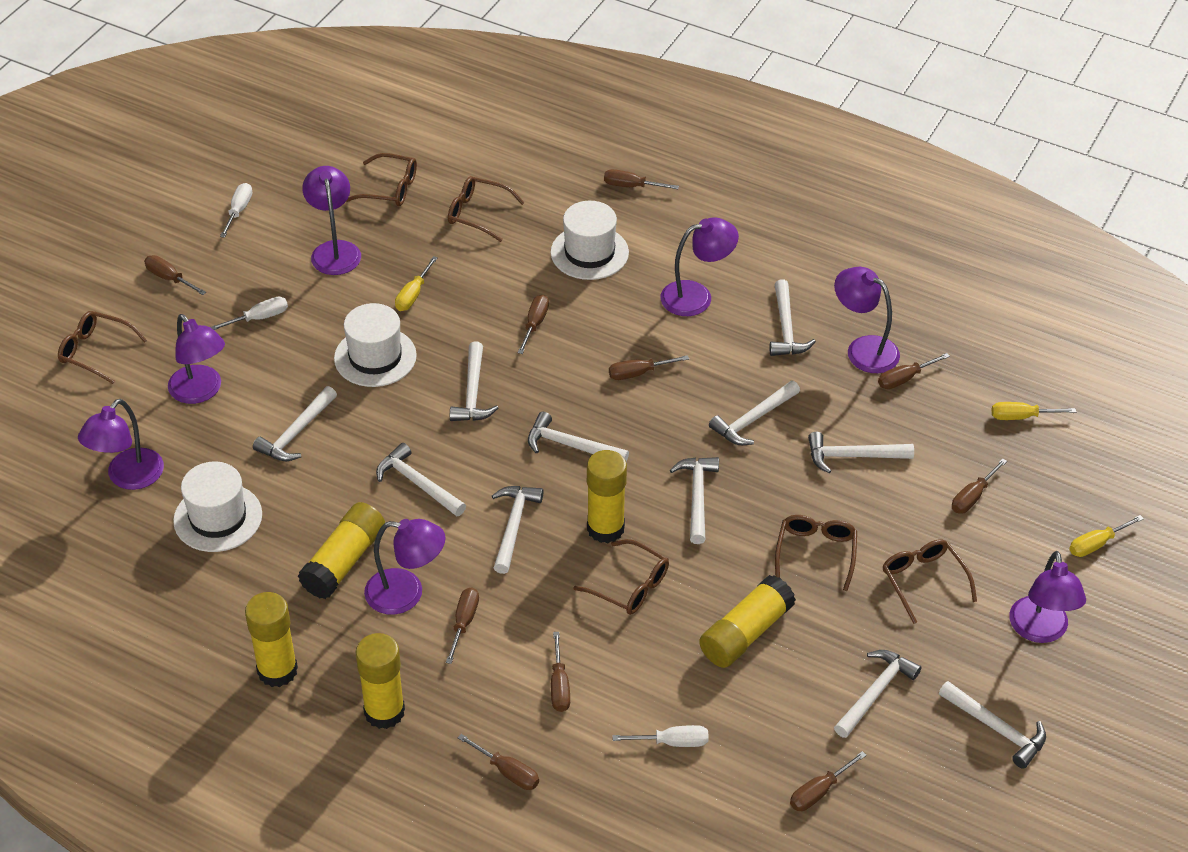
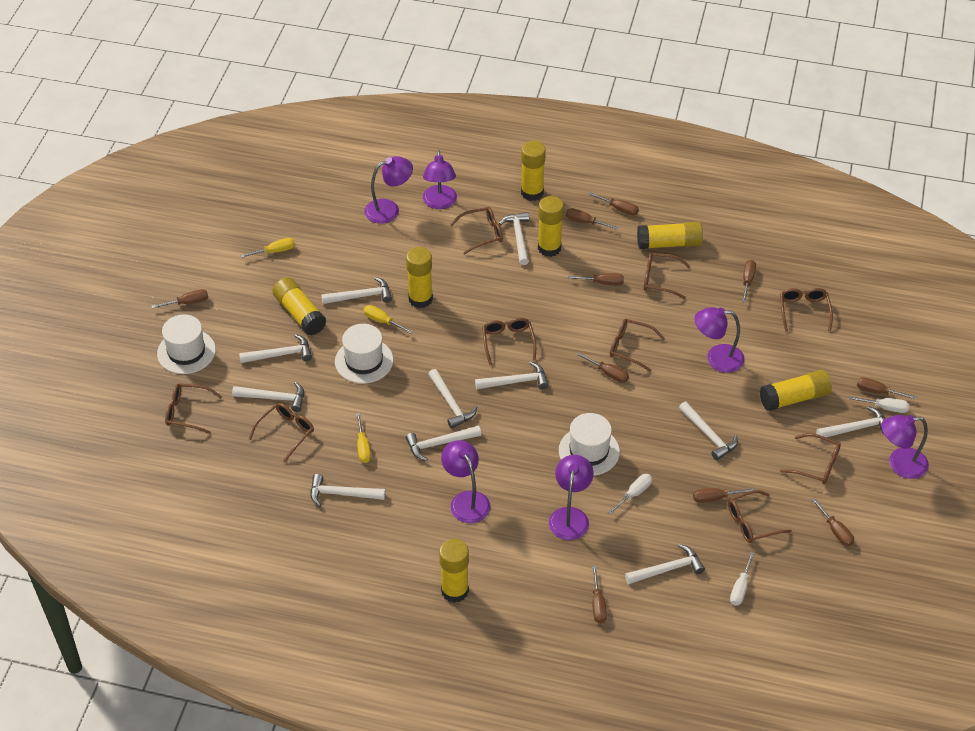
brown glasses: 6 -> 9
purple lamp: 7 -> 6
yellow glue stick: 5 -> 7

